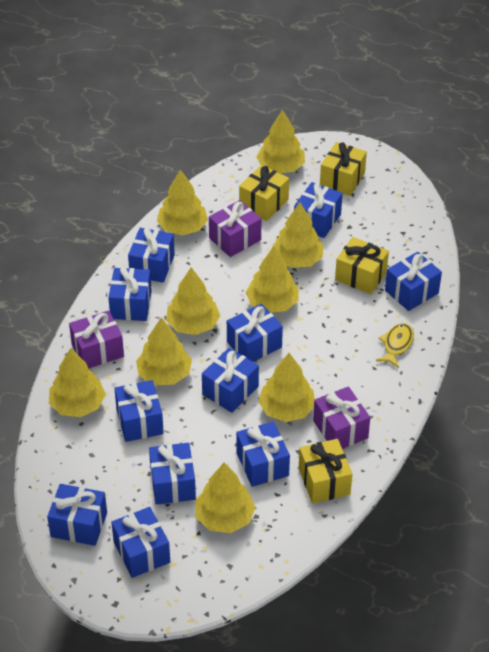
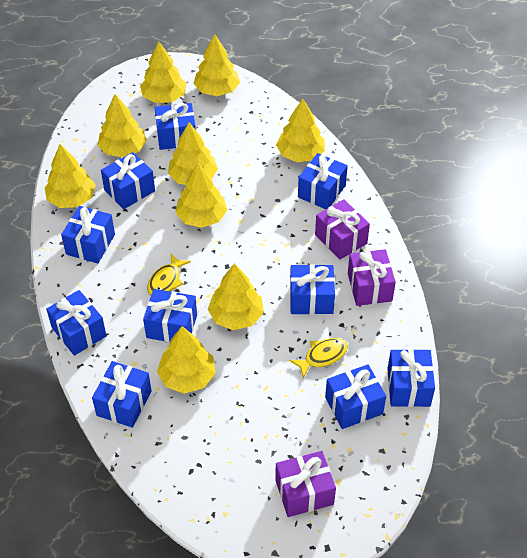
blue gift: 11 -> 10
yellow fish: 1 -> 2
yellow gift: 4 -> 0

